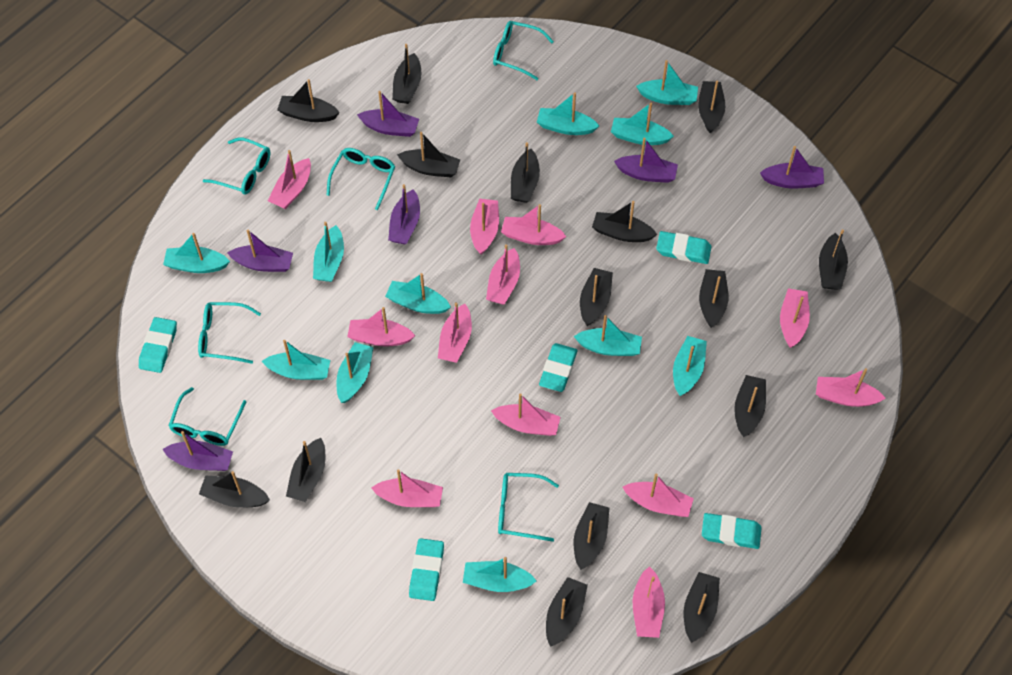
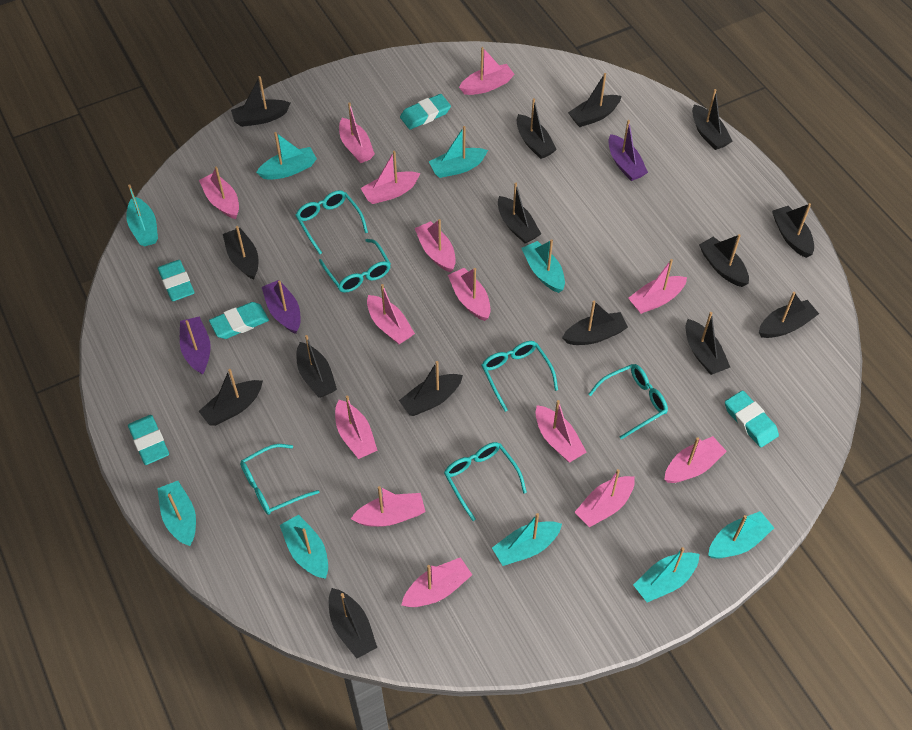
pink boat: 12 -> 14
purple boat: 6 -> 3
turquoise boat: 11 -> 9

